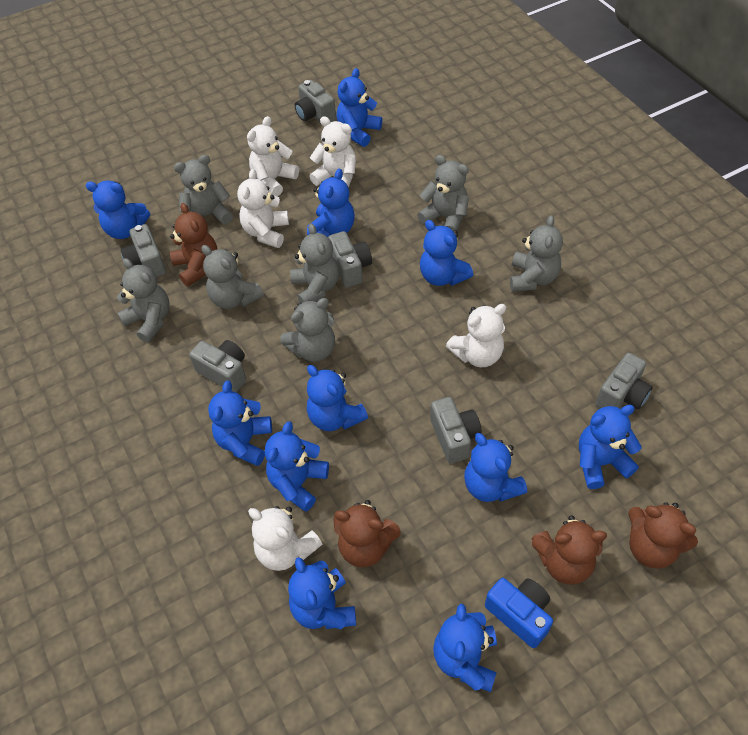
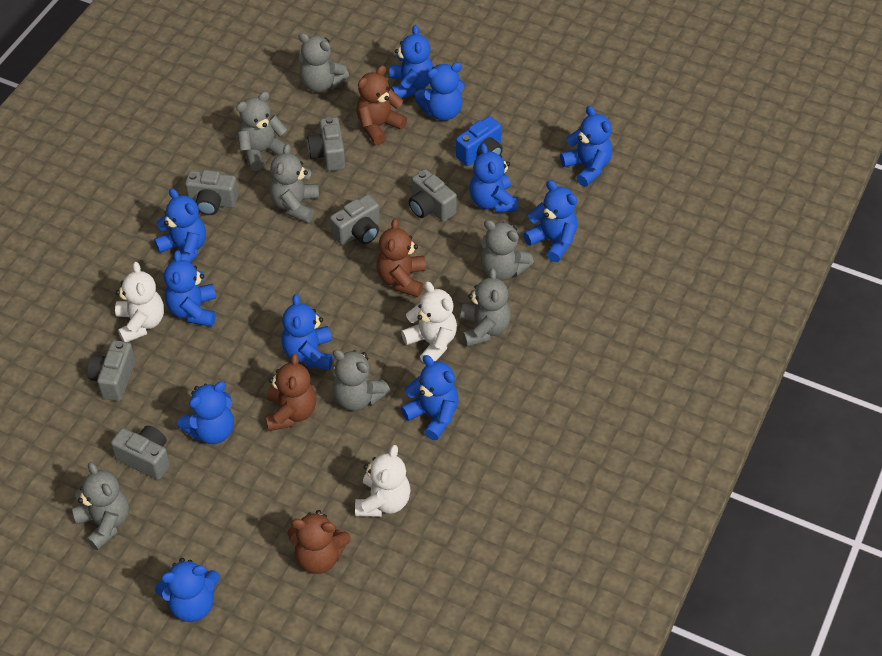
white teddy bear: 5 -> 3

